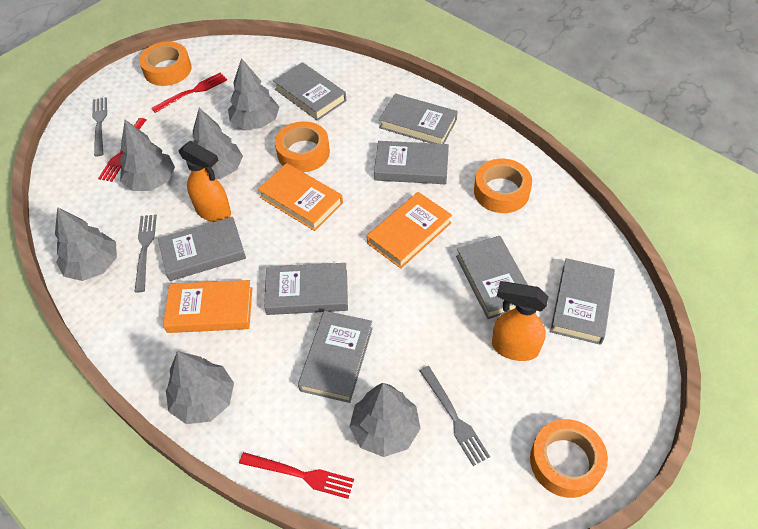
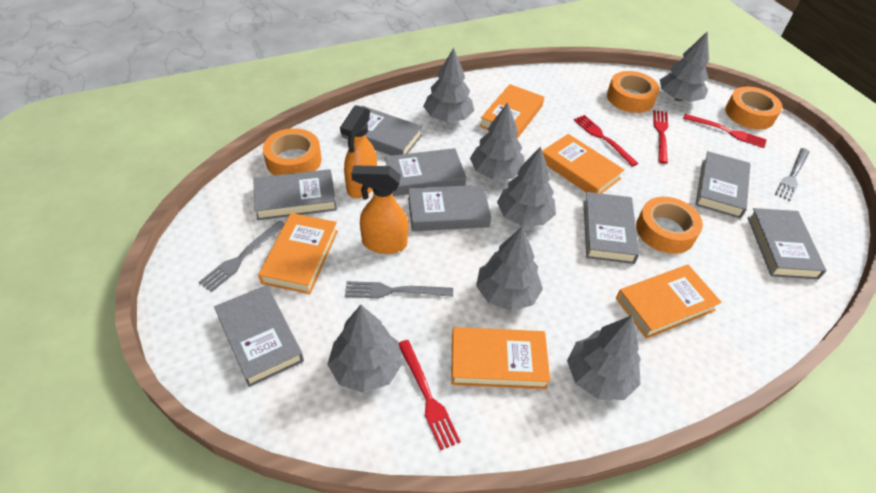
grey tree: 6 -> 7
orange book: 3 -> 5
red fork: 3 -> 4

